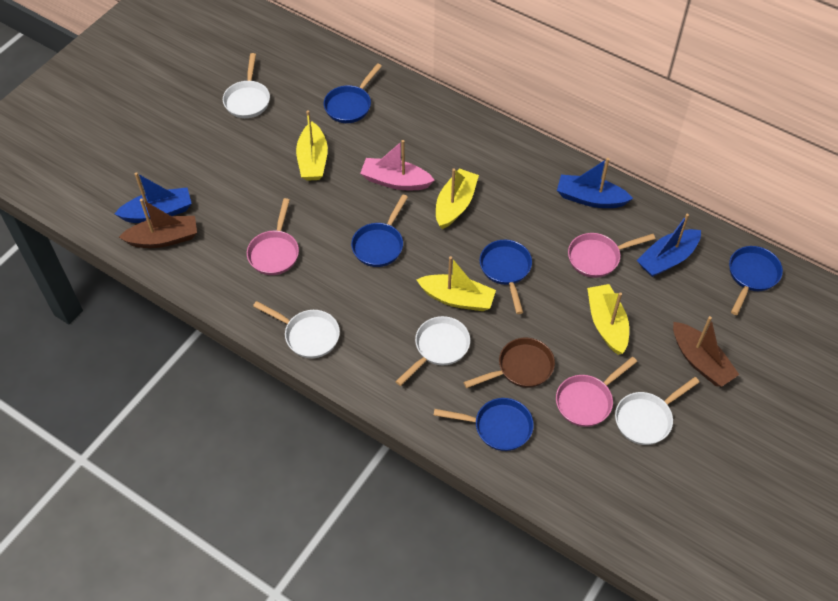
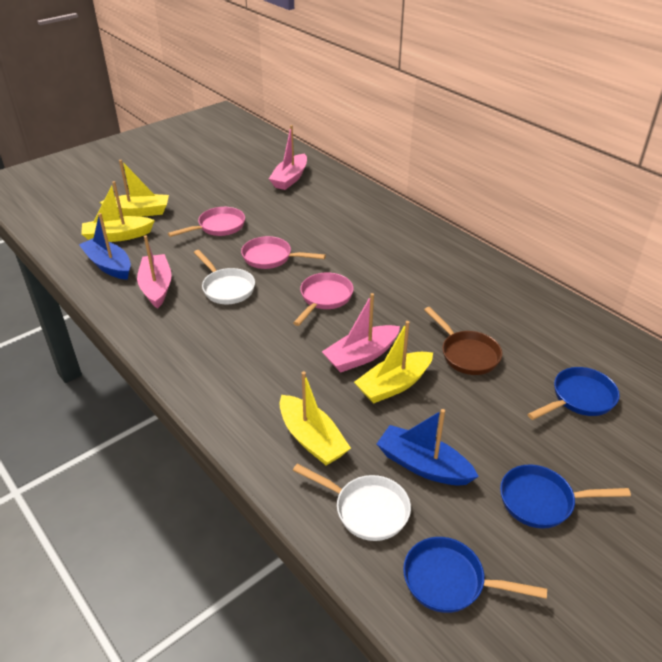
blue boat: 3 -> 2
blue pan: 5 -> 3
brown boat: 2 -> 0
pink boat: 1 -> 3
white pan: 4 -> 2

